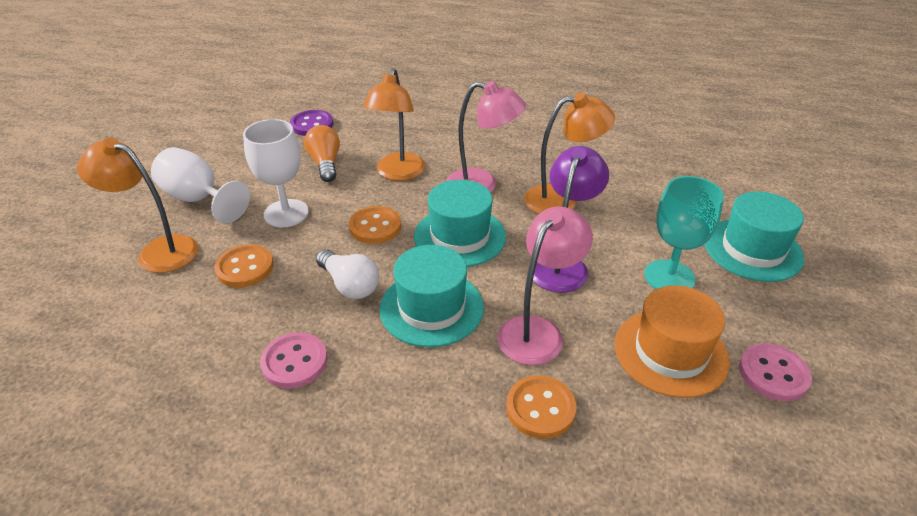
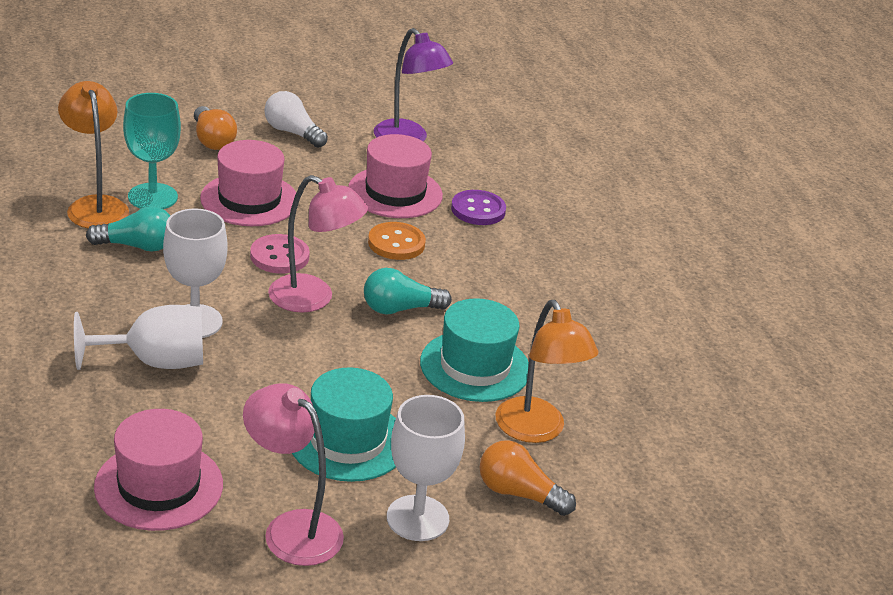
orange button: 3 -> 1
orange hat: 1 -> 0
orange lamp: 3 -> 2
orange light bulb: 1 -> 2
pink button: 2 -> 1
pink hat: 0 -> 3
turquoise hat: 3 -> 2
turquoise light bulb: 0 -> 2
white goblet: 2 -> 3

